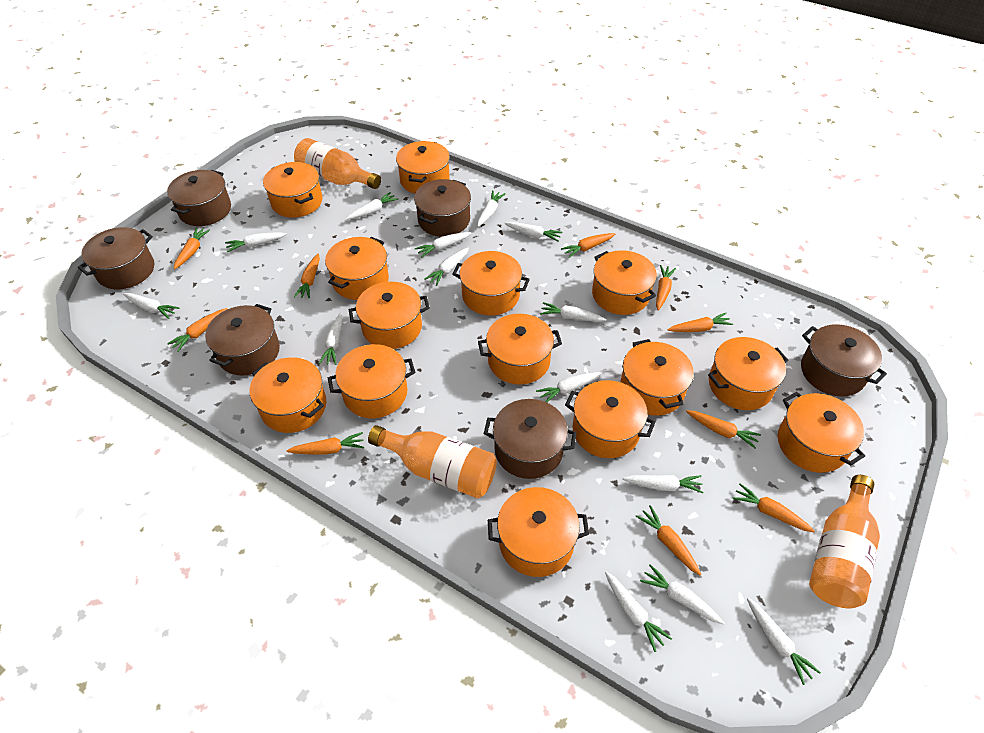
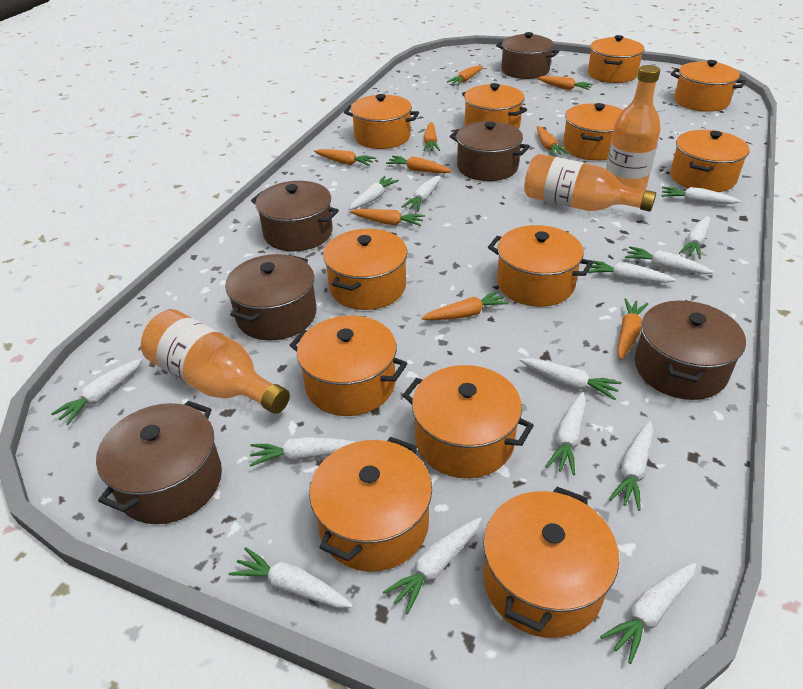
orange carrot: 10 -> 9
orange pot: 14 -> 12

